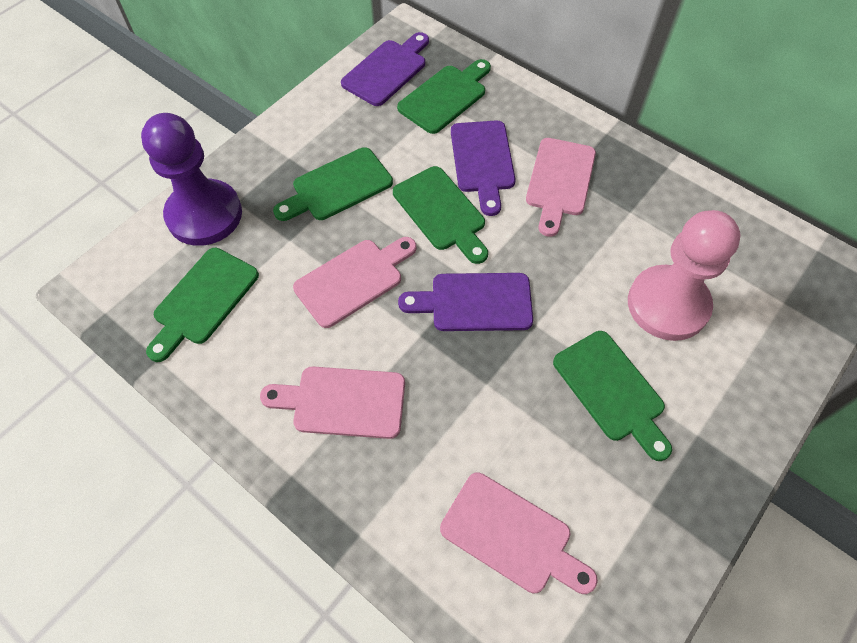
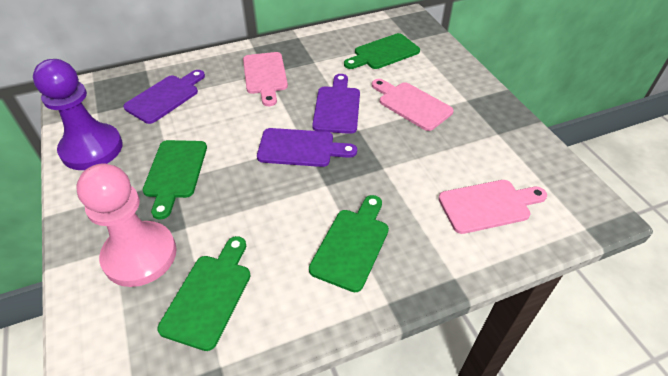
green cutting board: 5 -> 4
pink cutting board: 4 -> 3

